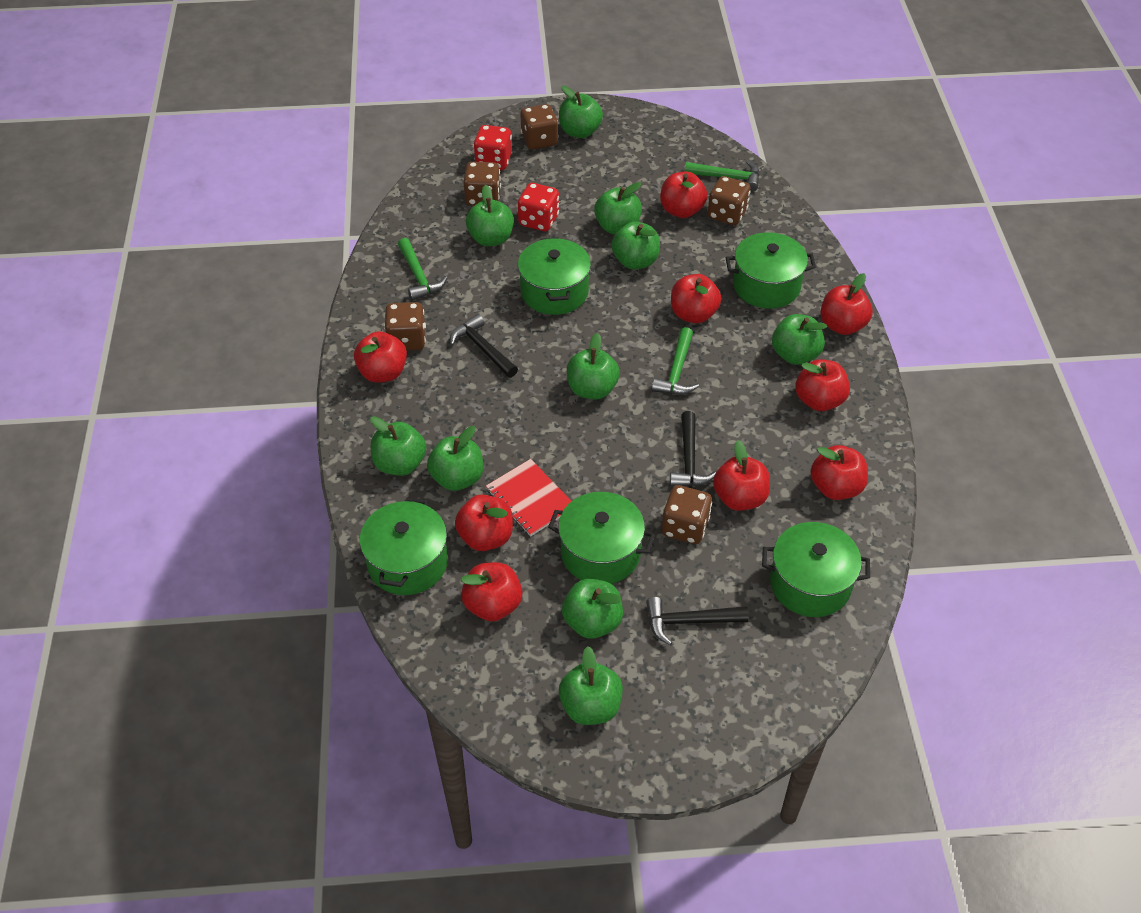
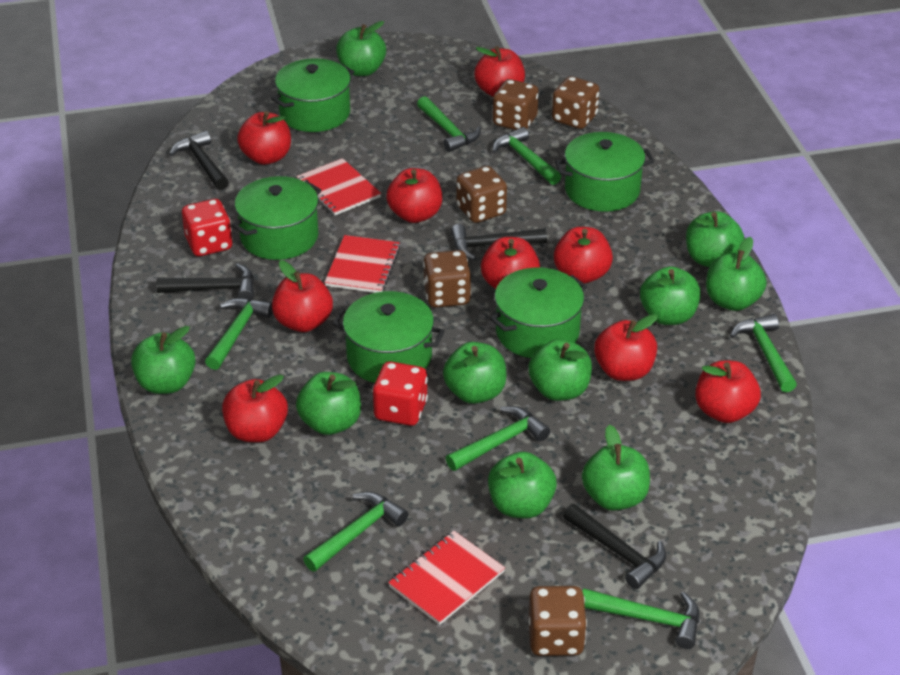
black hammer: 3 -> 4
green hammer: 3 -> 7
red notebook: 1 -> 3

